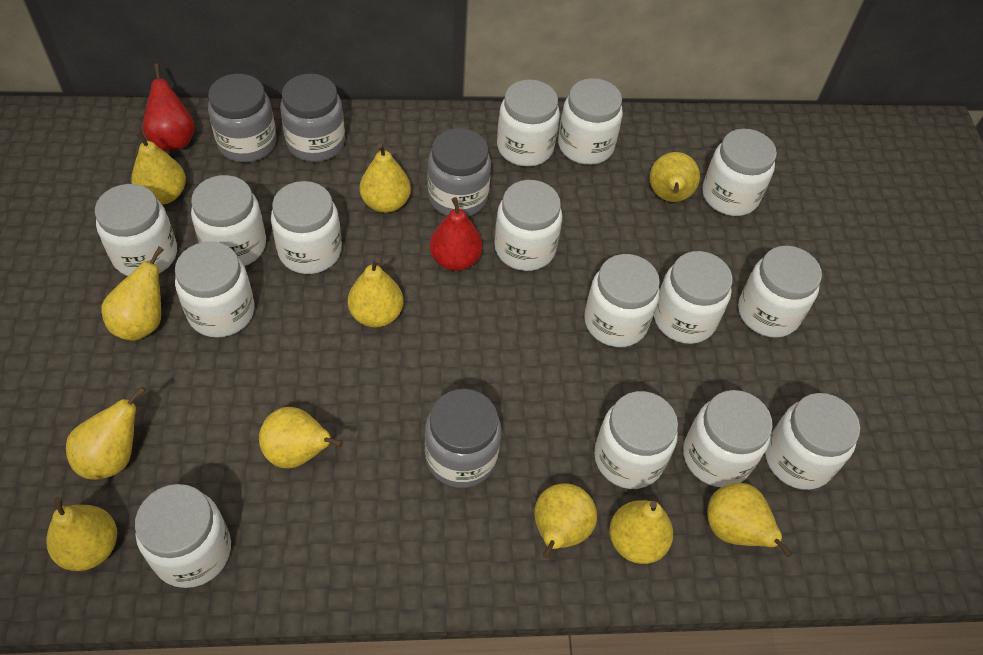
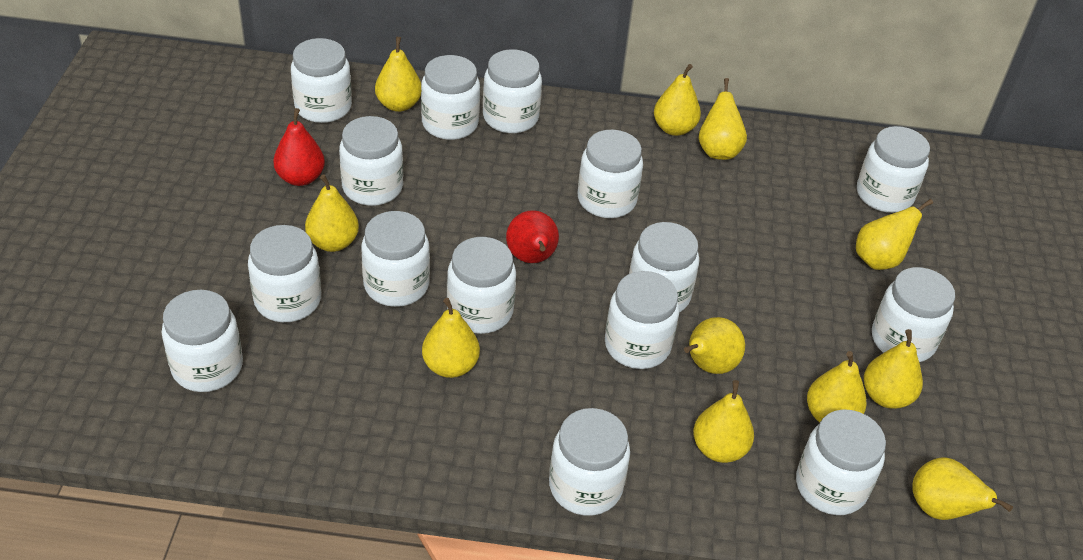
grey jar: 4 -> 0

